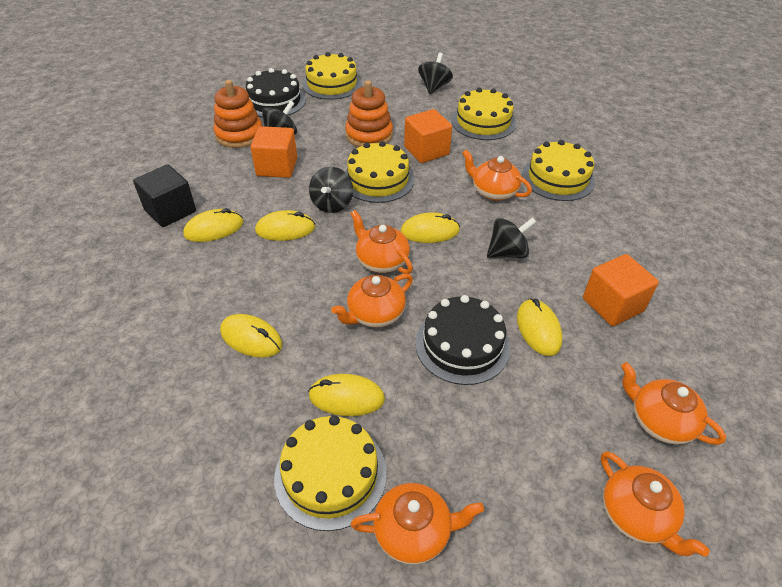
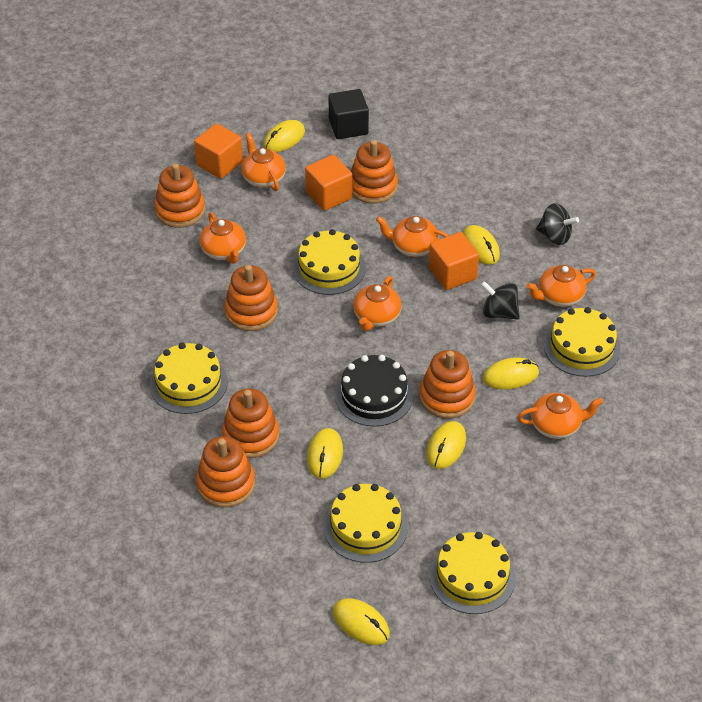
black cake: 2 -> 1
black spinning top: 4 -> 2
orange stacking toy: 2 -> 6

